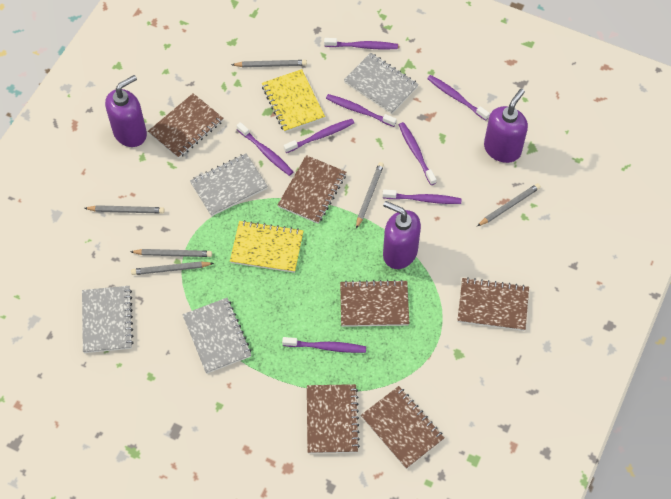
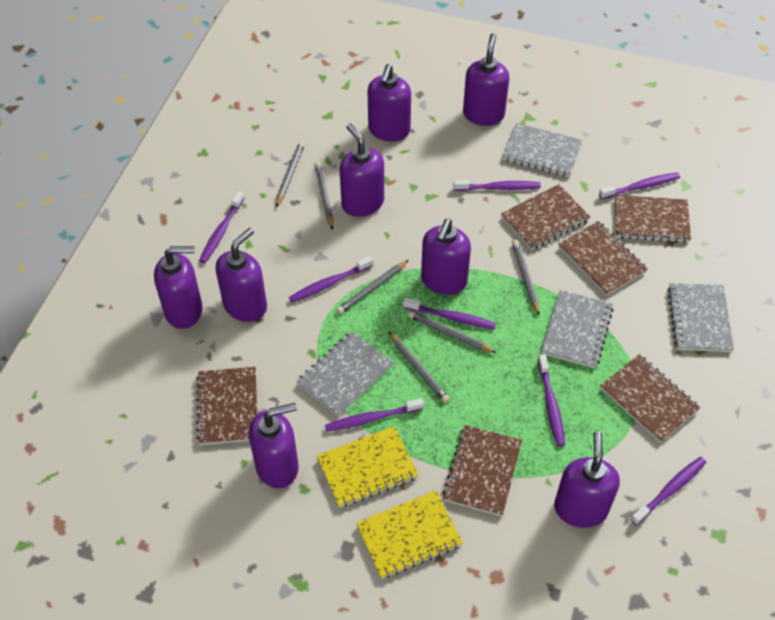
purple soap dispenser: 3 -> 8

